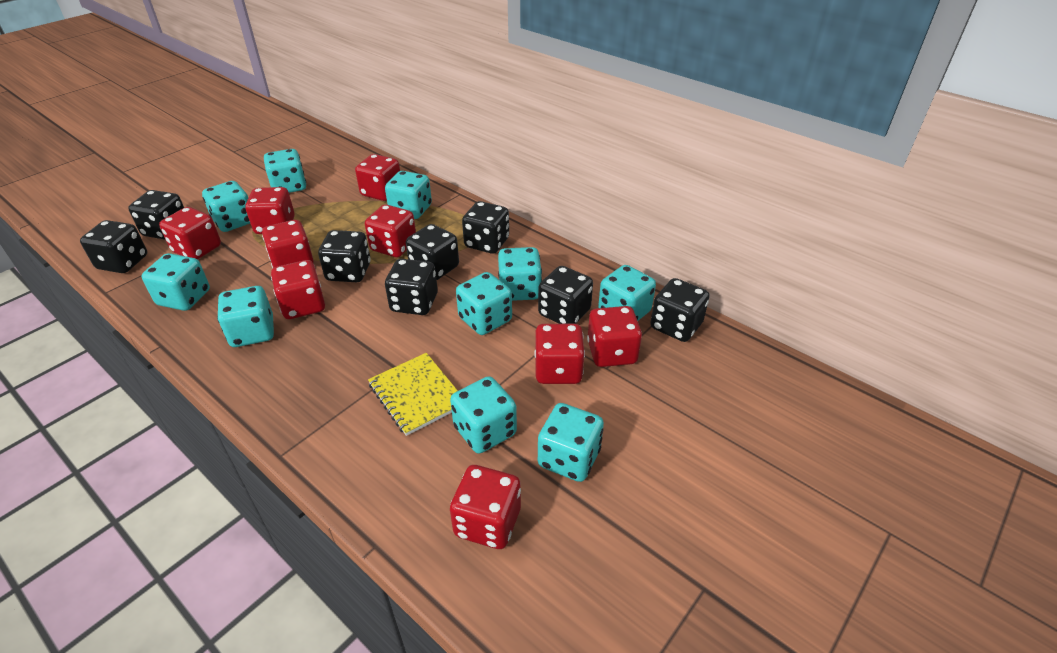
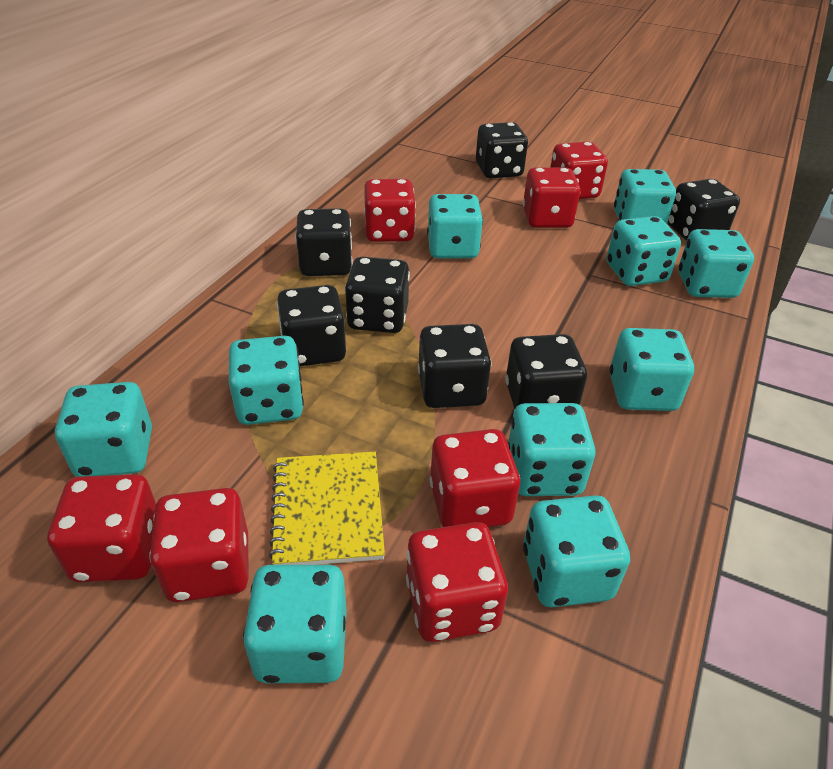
black dice: 8 -> 7
red dice: 9 -> 7

